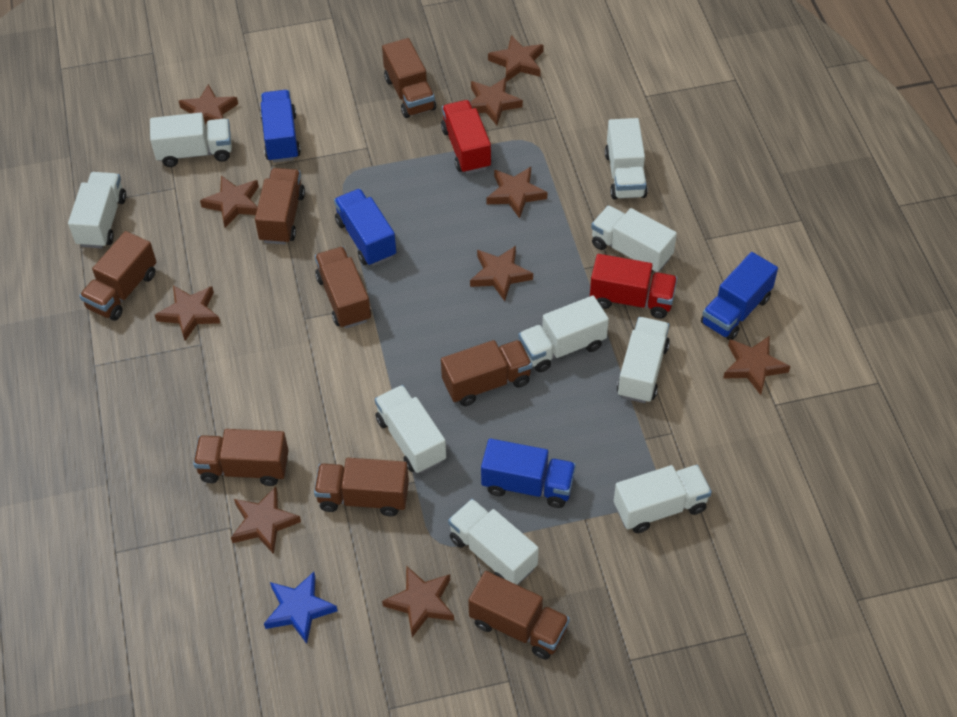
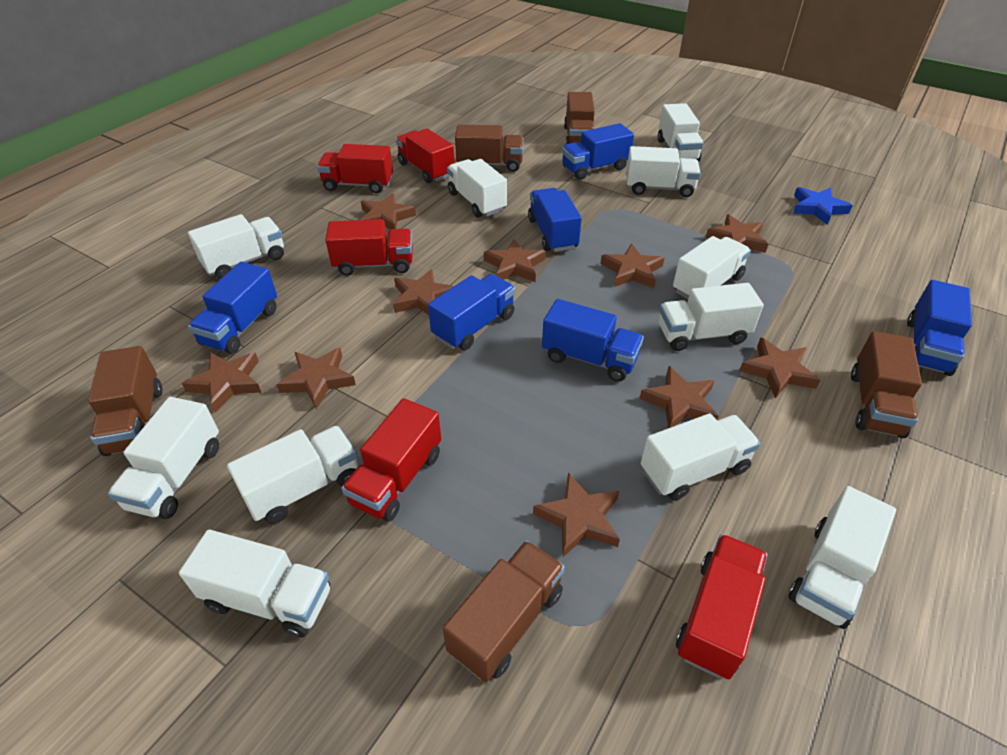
blue truck: 4 -> 6
brown truck: 8 -> 5
red truck: 2 -> 5
white truck: 9 -> 11

